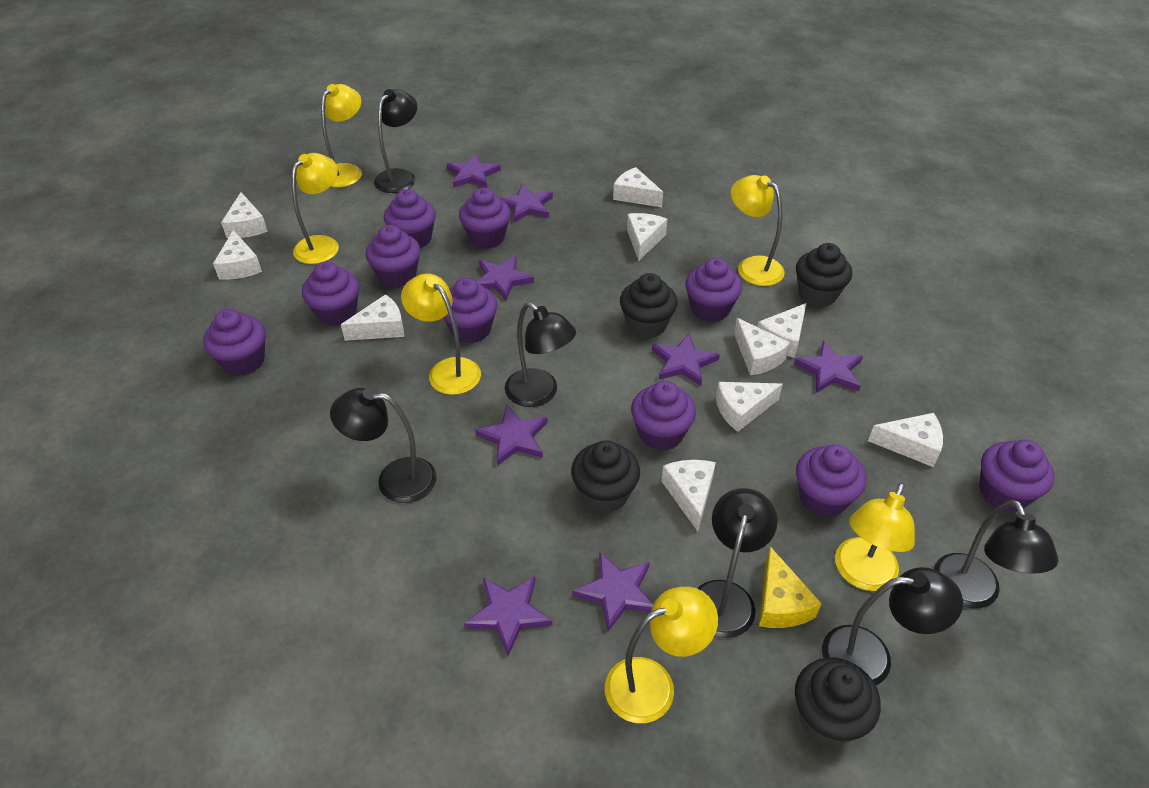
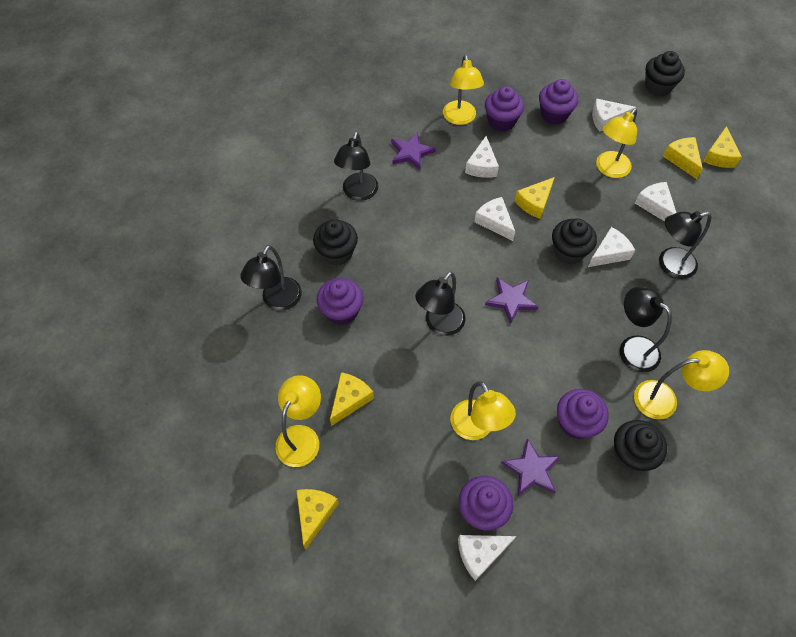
black lamp: 6 -> 5
purple cupcake: 10 -> 5
purple star: 8 -> 3
white cheese: 10 -> 6
yellow cheese: 1 -> 5
yellow lamp: 6 -> 5

